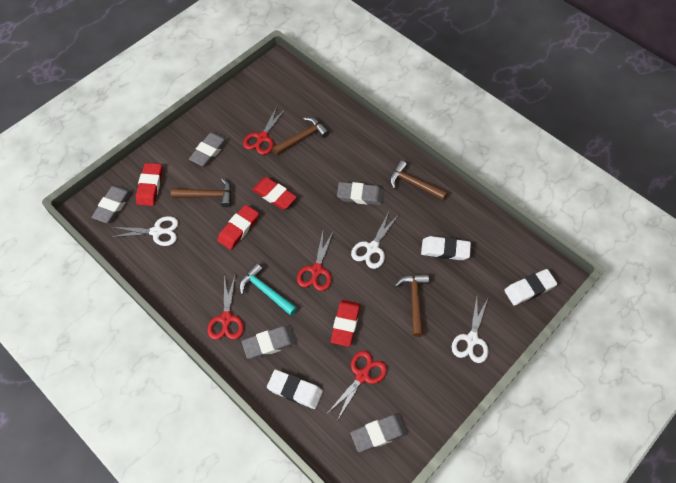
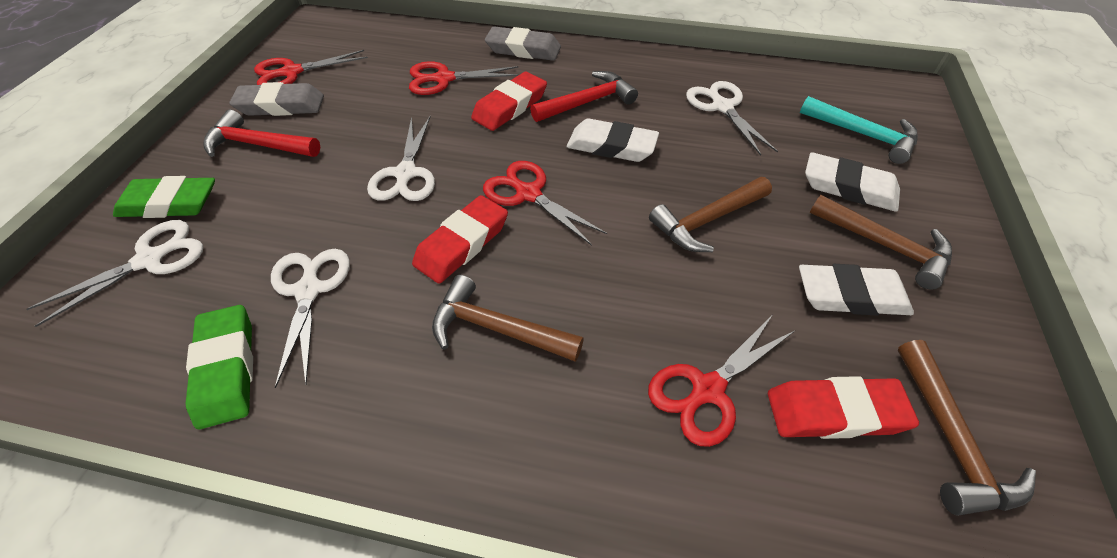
green eraser: 0 -> 2
grey eraser: 5 -> 2
red eraser: 4 -> 3
red hammer: 0 -> 2
white scissors: 3 -> 4

